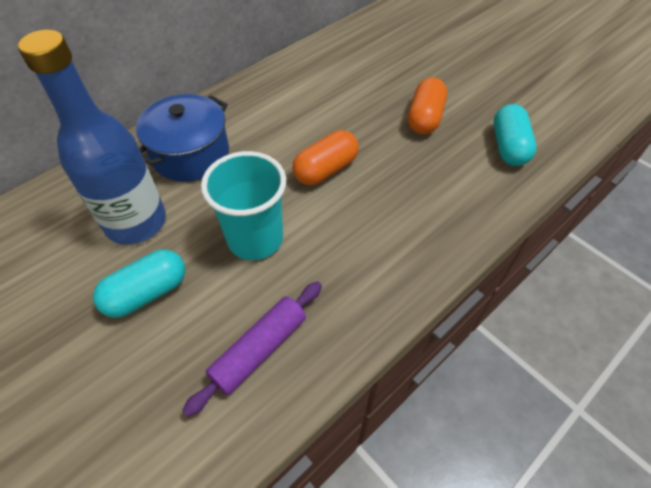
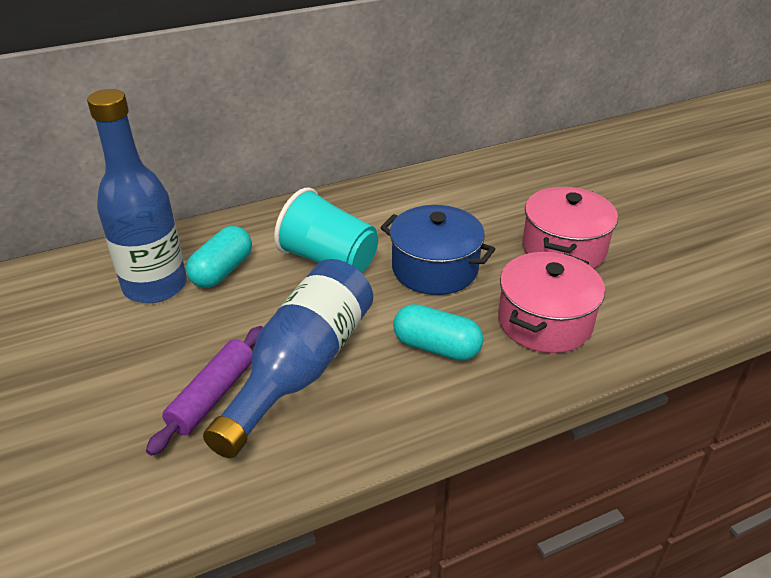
blue bottle: 1 -> 2
orange capsule: 2 -> 0
pink pot: 0 -> 2

